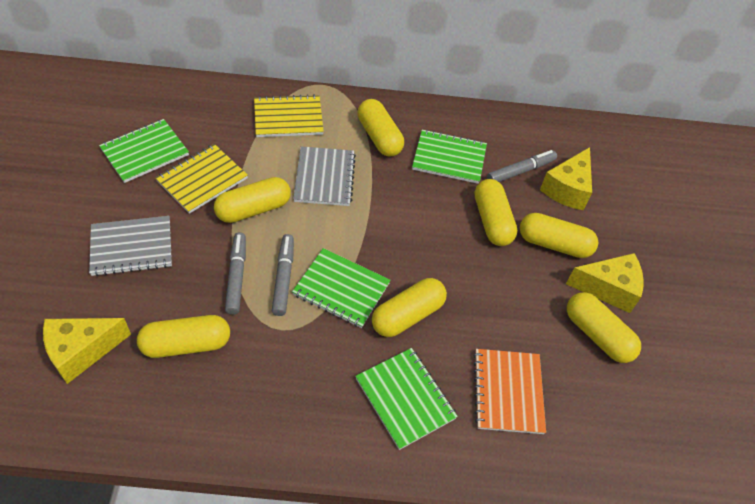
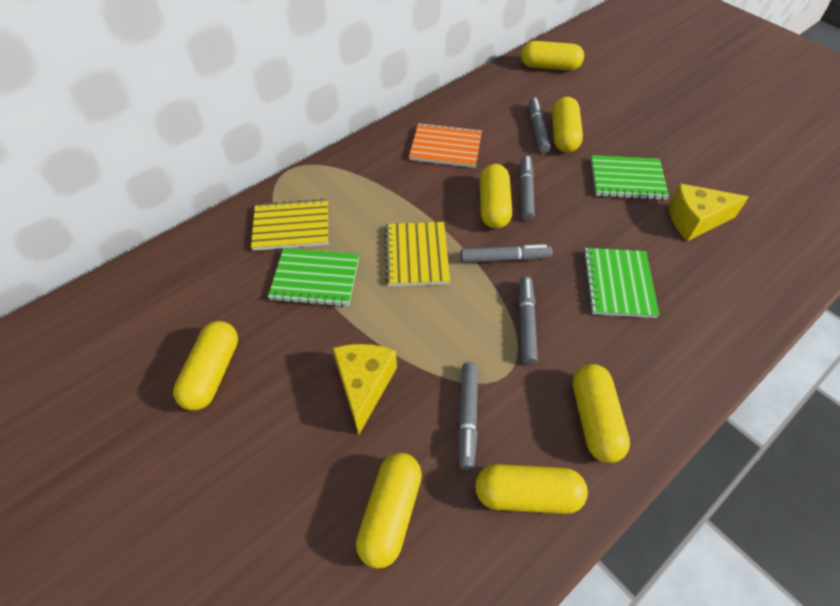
green notebook: 4 -> 3
grey marker: 3 -> 5
grey notebook: 2 -> 0
yellow cheese: 3 -> 2

